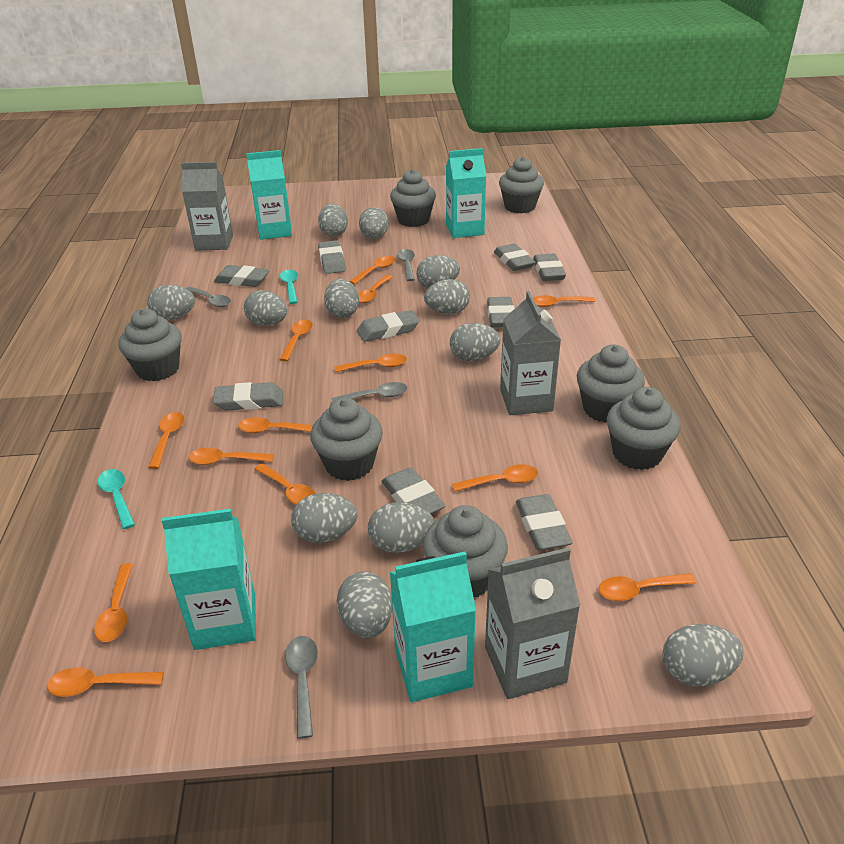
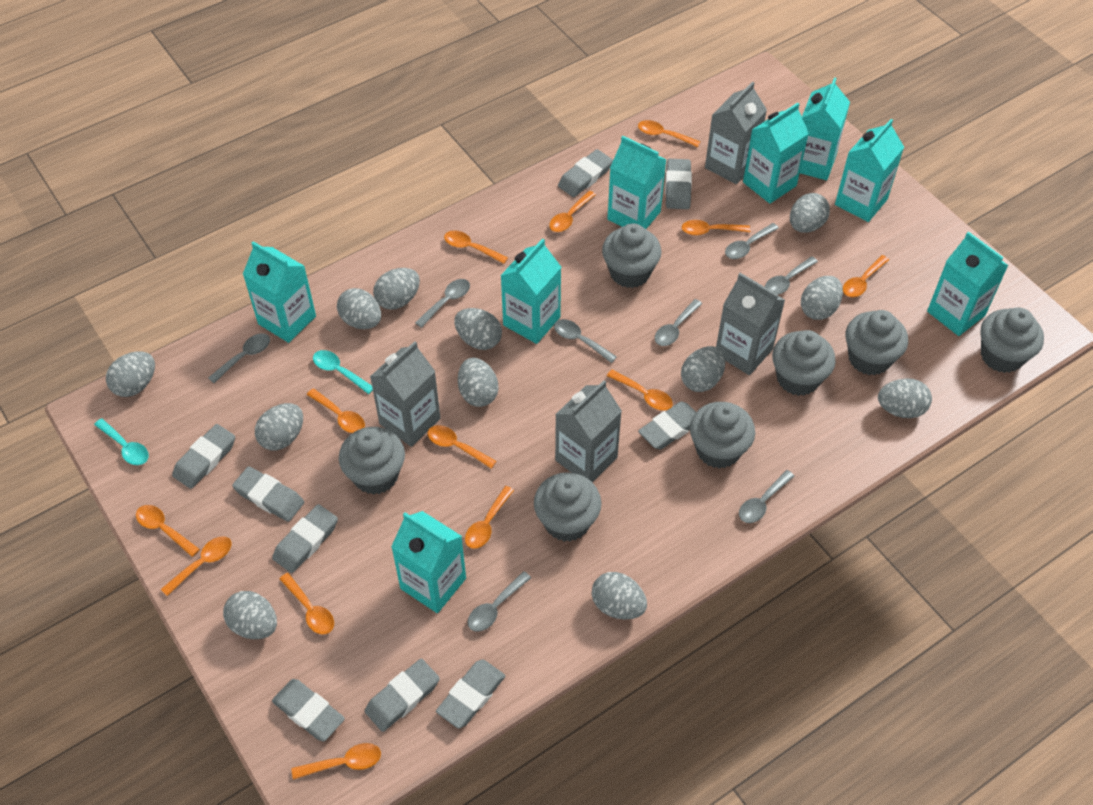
grey carton: 3 -> 4
grey spoon: 4 -> 8
turquoise carton: 4 -> 8

